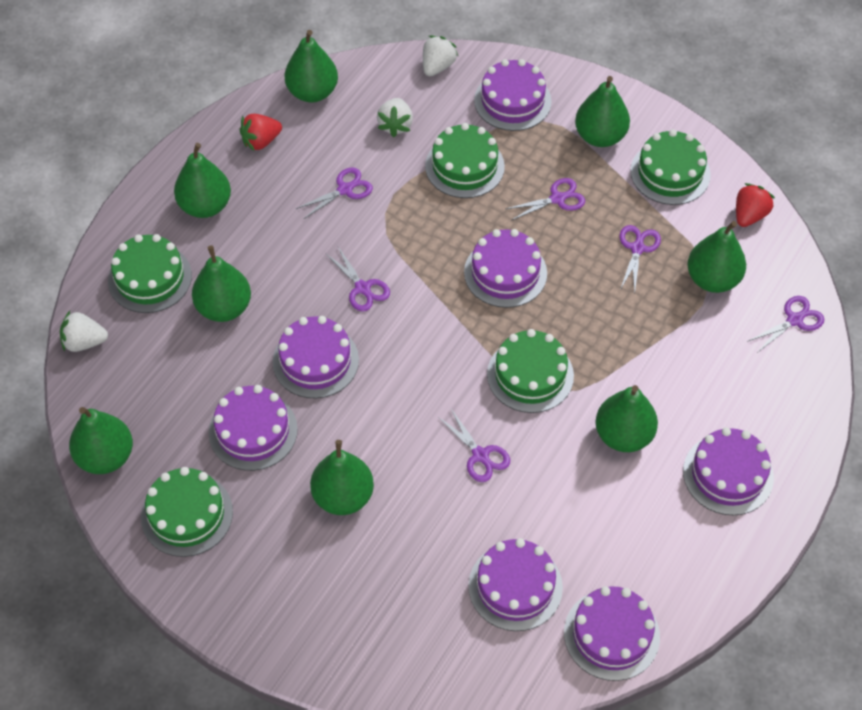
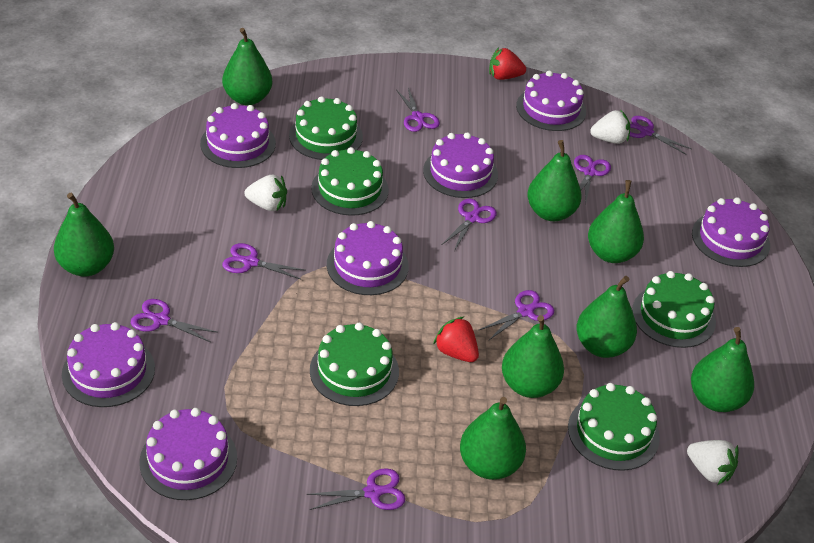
purple scissors: 6 -> 8

